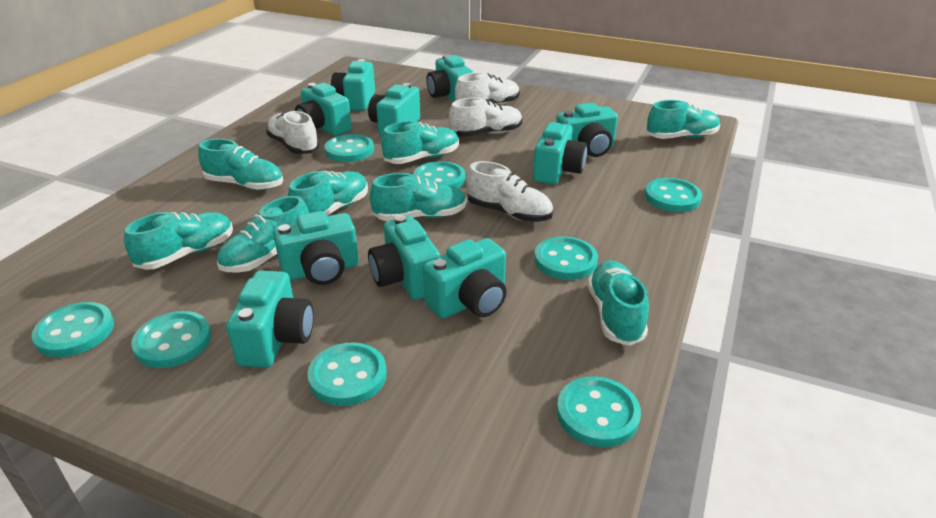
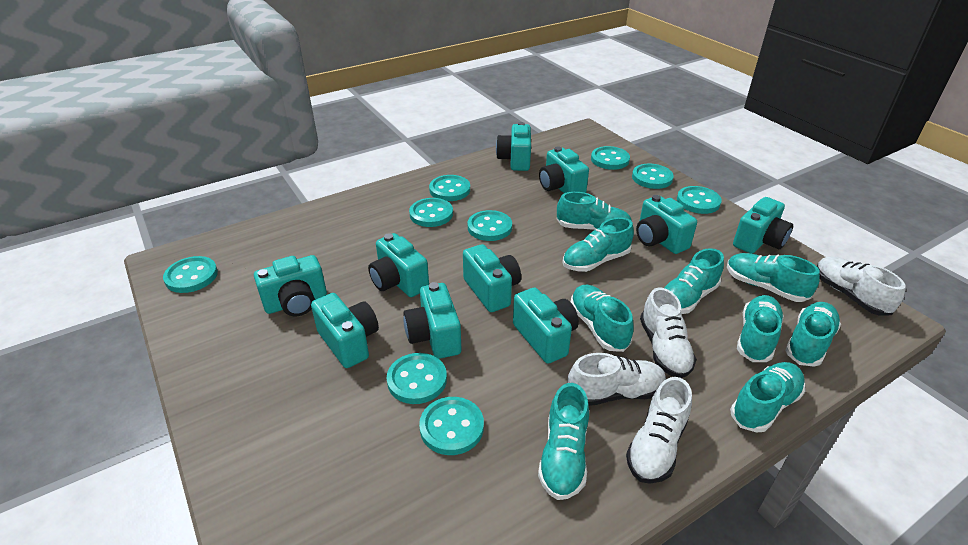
turquoise button: 8 -> 9
turquoise shoe: 8 -> 9

